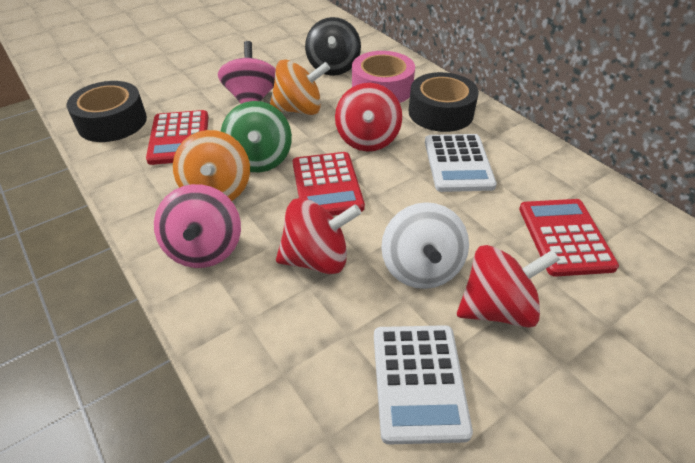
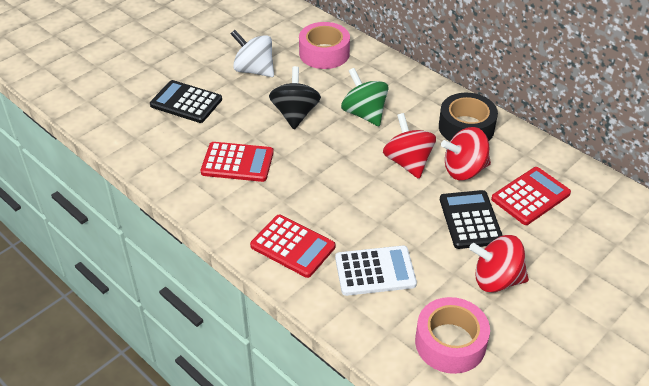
black calculator: 0 -> 2
black tape: 2 -> 1
orange spinning top: 2 -> 0
pink spinning top: 2 -> 0
pink tape: 1 -> 2
white calculator: 2 -> 1

